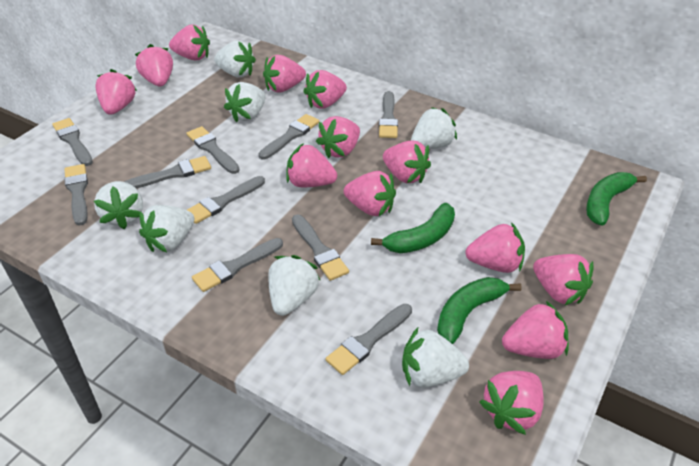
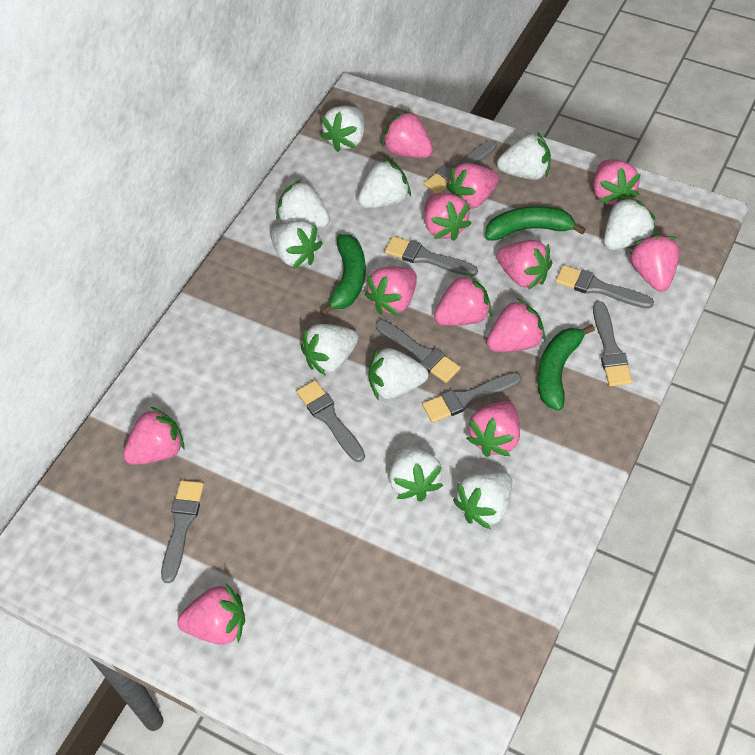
grey brush: 10 -> 8
pink strawberry: 13 -> 12
white strawberry: 7 -> 10

